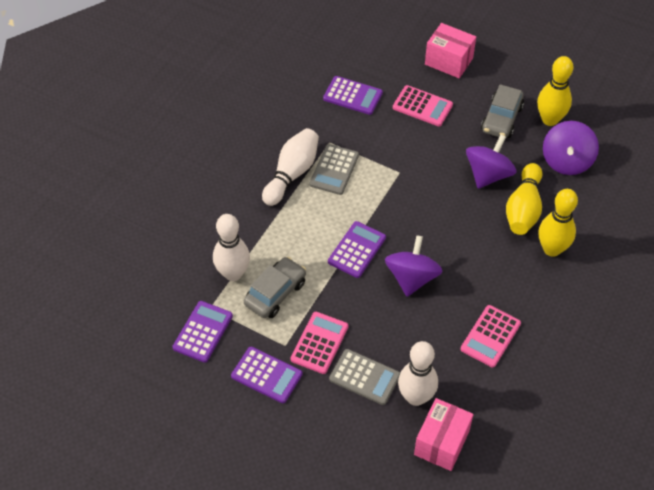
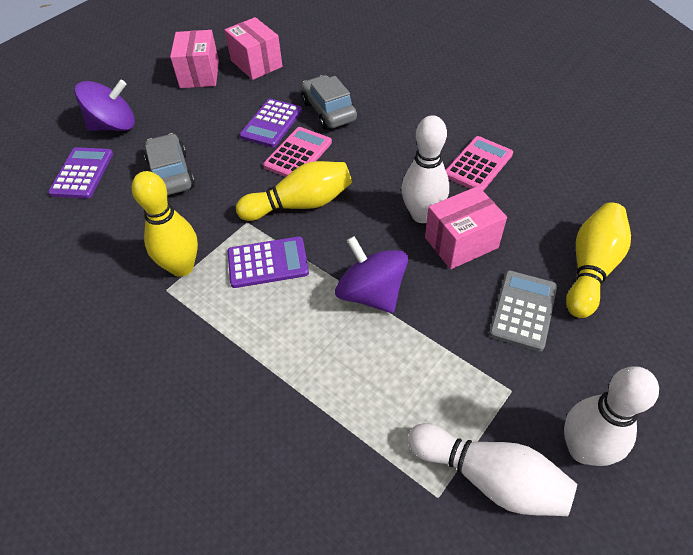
grey calculator: 2 -> 1
pink box: 2 -> 3
pink calculator: 3 -> 2
purple calculator: 4 -> 3
purple spinning top: 3 -> 2

